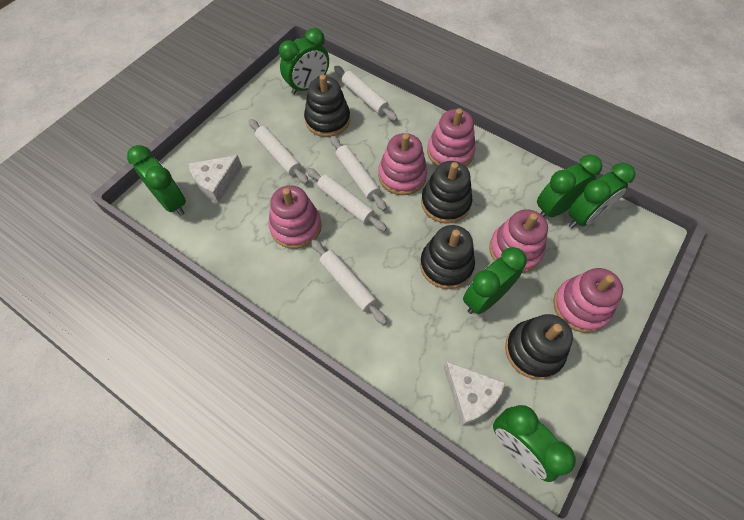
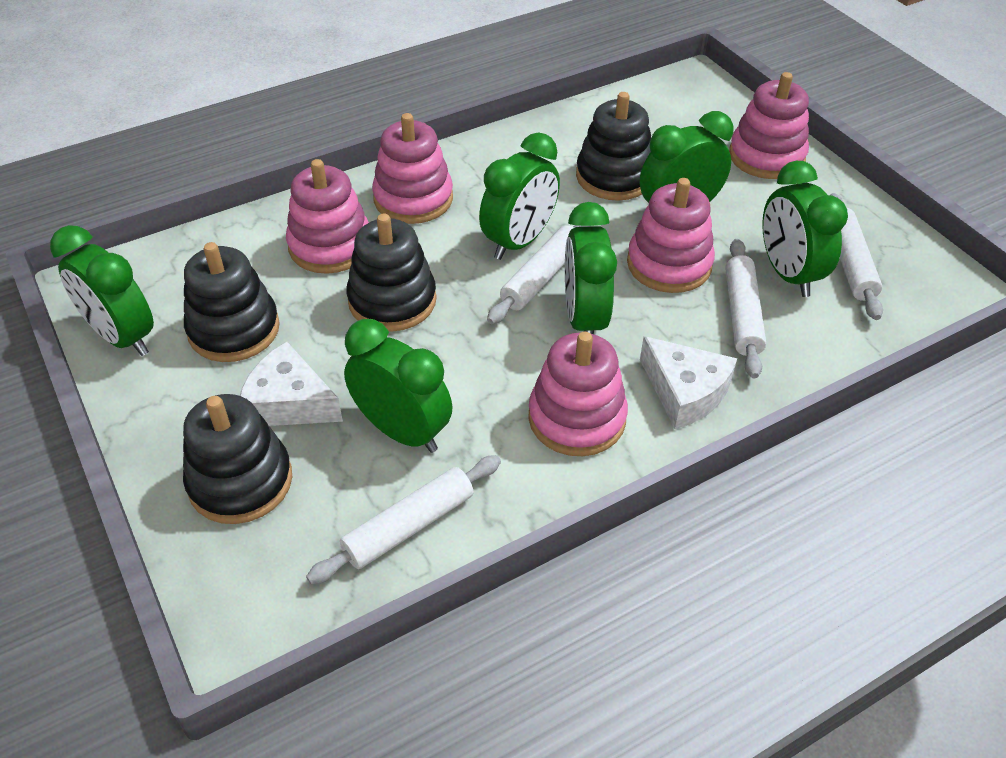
white rolling pin: 5 -> 4

